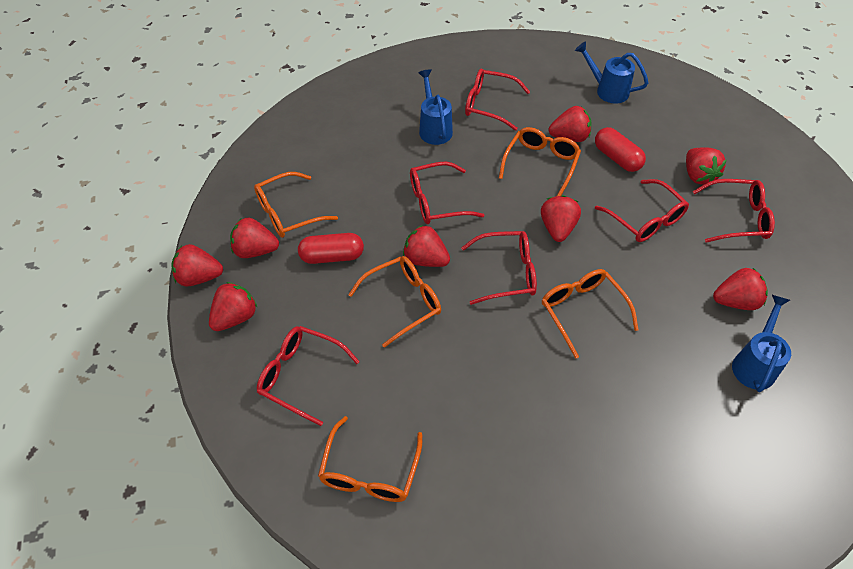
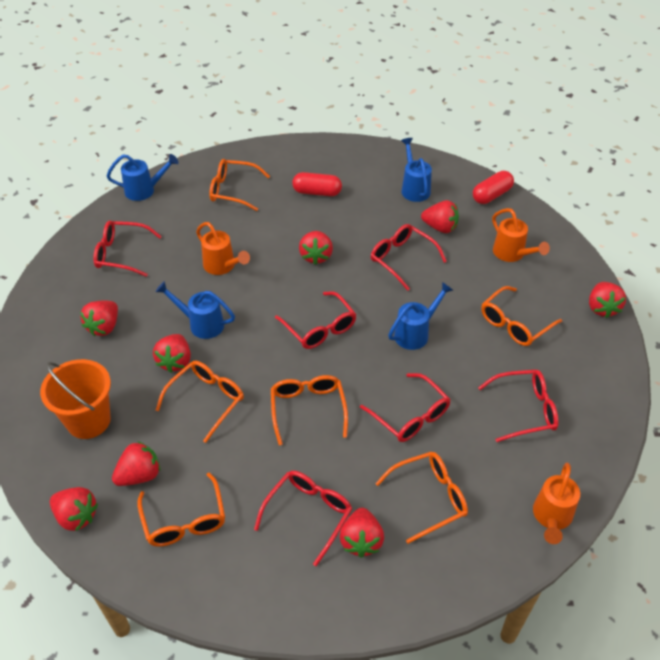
blue watering can: 3 -> 4
orange bucket: 0 -> 1
orange glasses: 5 -> 6
orange watering can: 0 -> 3

